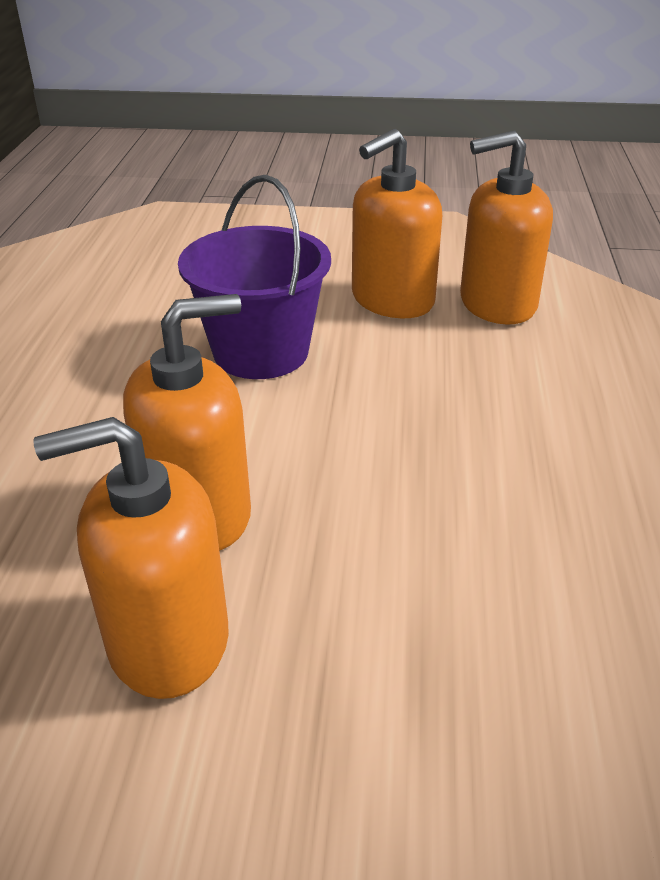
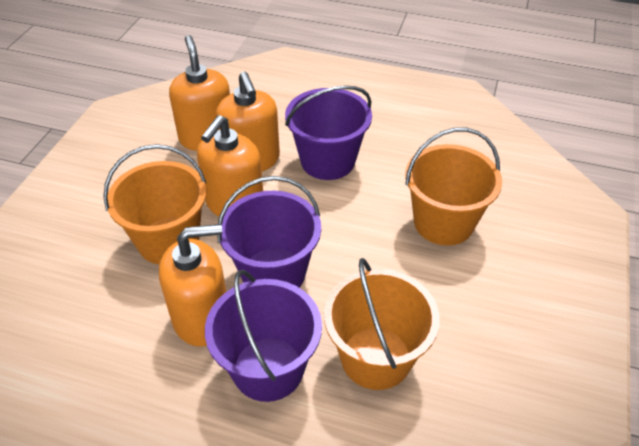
orange bucket: 0 -> 3
purple bucket: 1 -> 3

